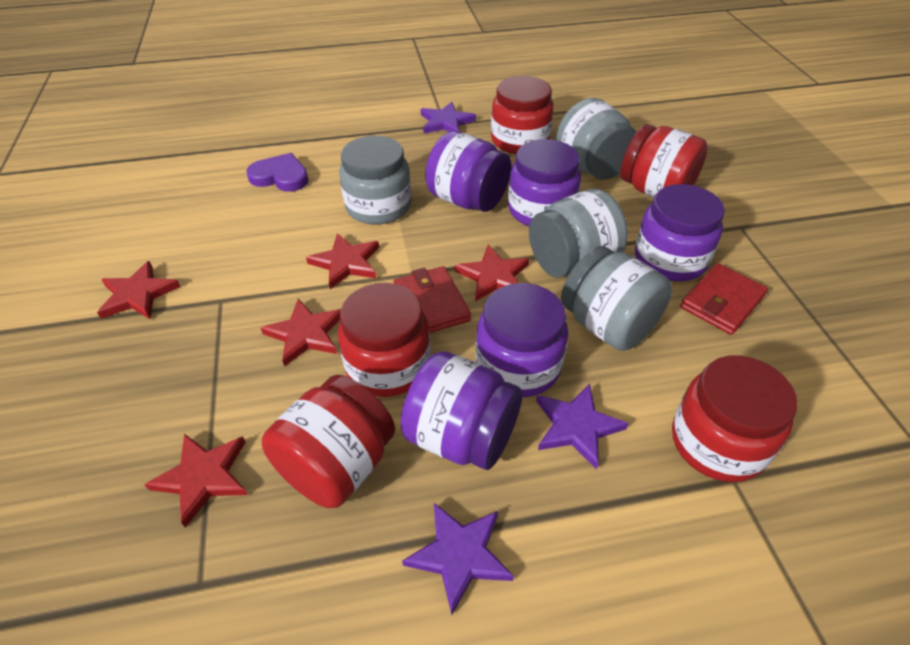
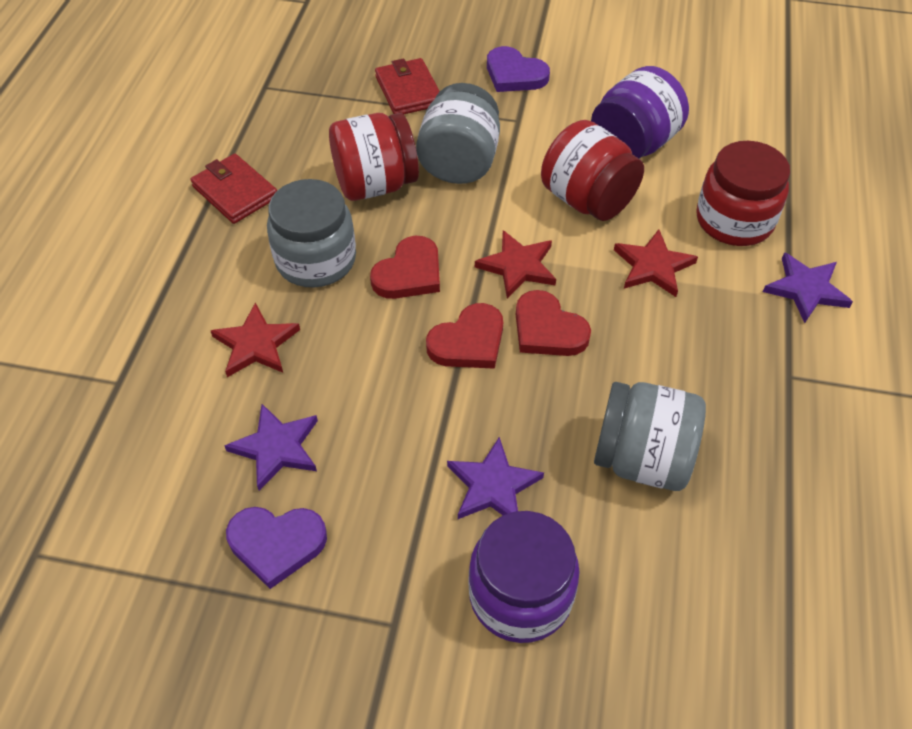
grey jar: 4 -> 3
purple heart: 1 -> 2
purple jar: 5 -> 2
red heart: 0 -> 3
red jar: 5 -> 3
red star: 5 -> 3

